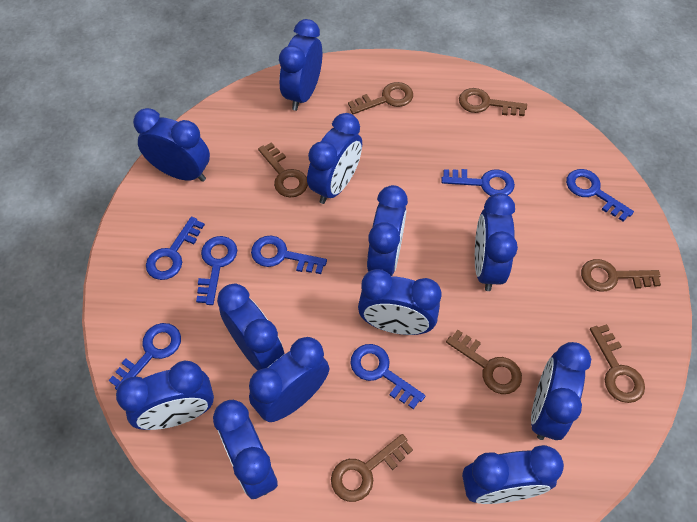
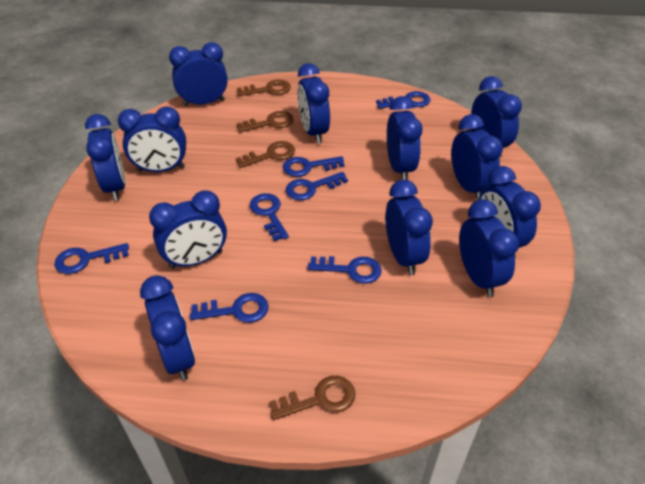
brown key: 7 -> 4

